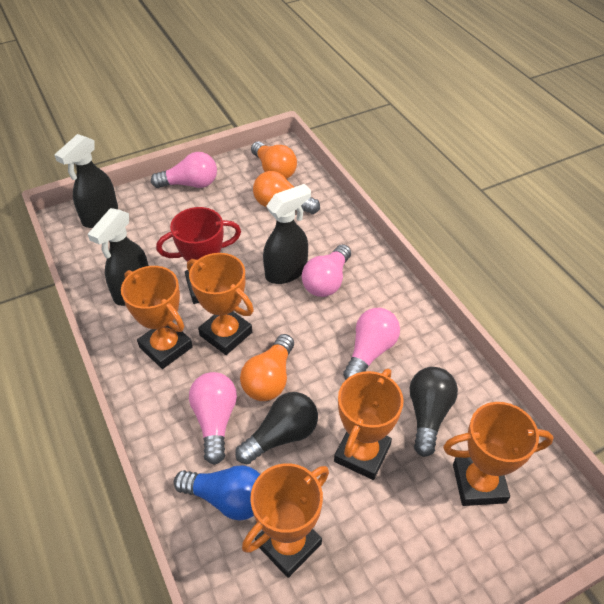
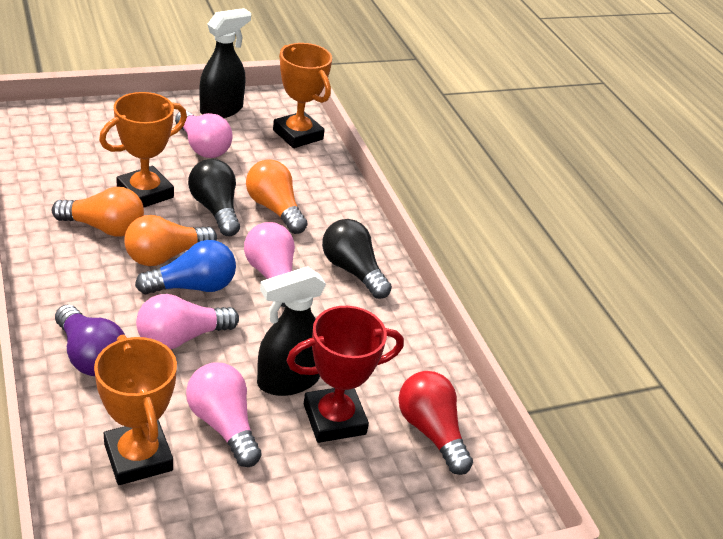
black spray bottle: 3 -> 2
orange trophy: 5 -> 3
purple light bulb: 0 -> 1
red light bulb: 0 -> 1

